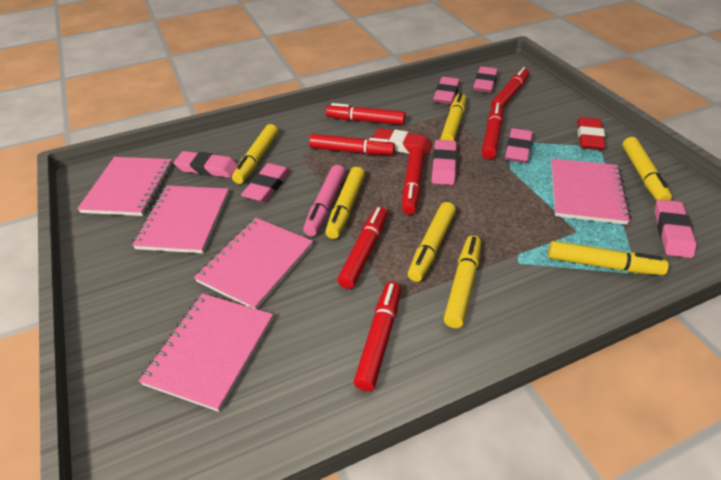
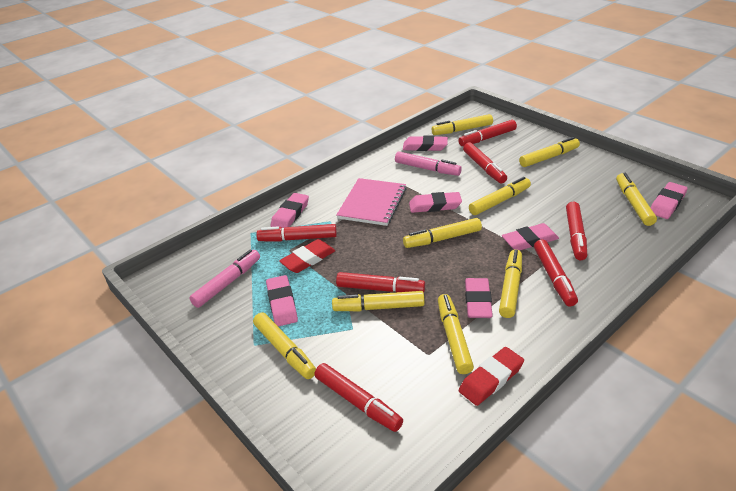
pink marker: 1 -> 2
pink notebook: 5 -> 1
yellow marker: 7 -> 9

